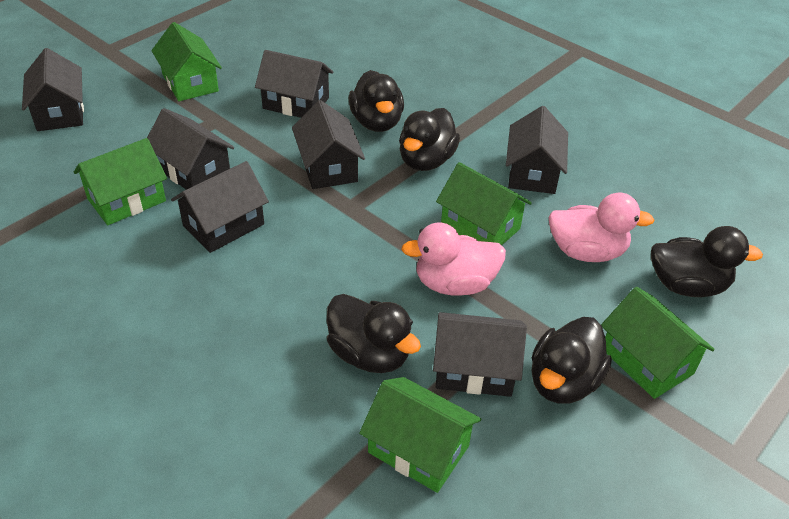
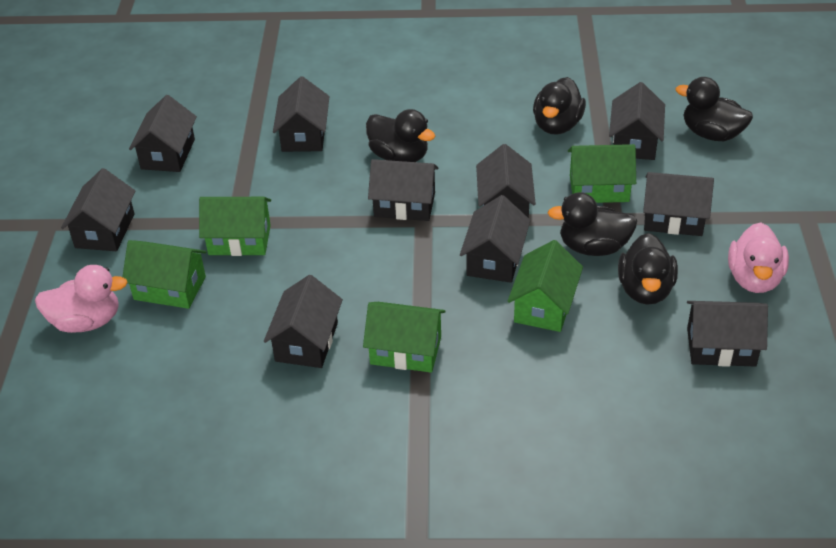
black house: 7 -> 10

